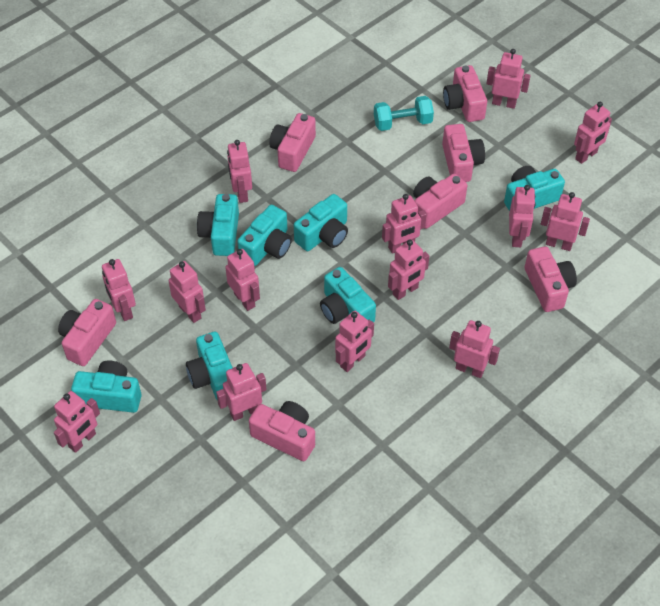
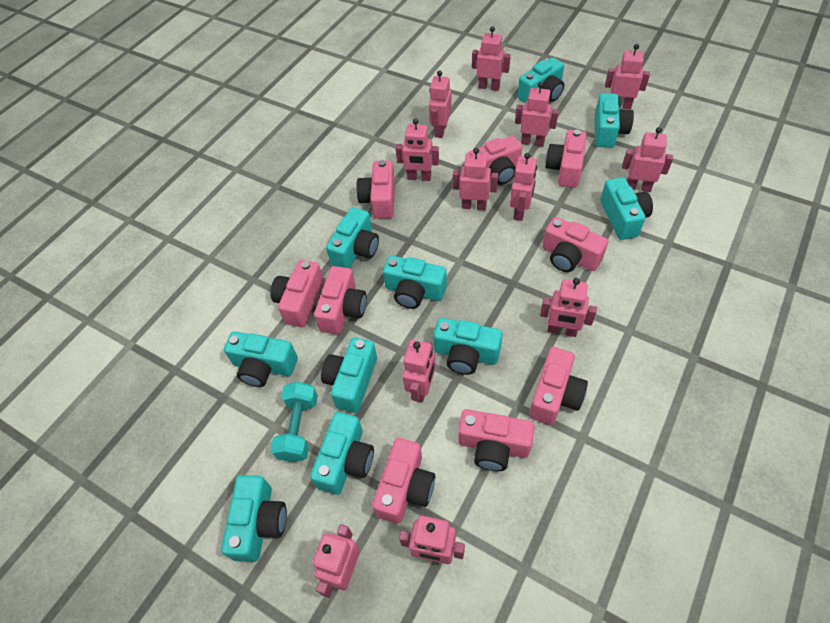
pink camera: 7 -> 9
pink robot: 14 -> 12
turquoise camera: 7 -> 10

